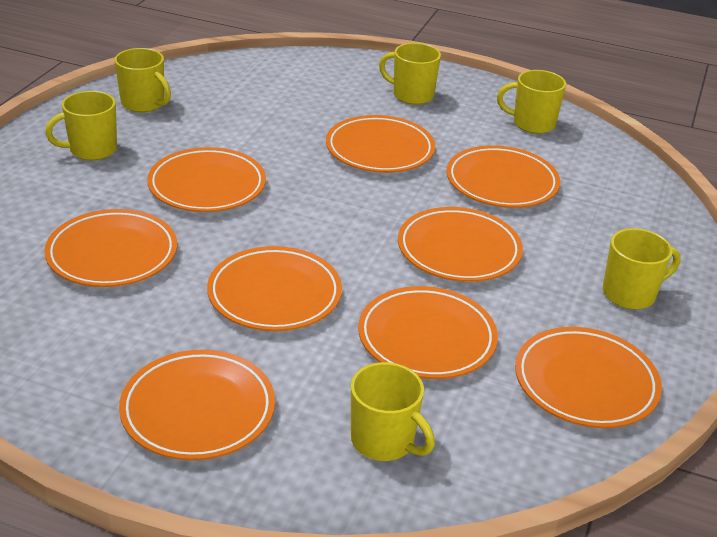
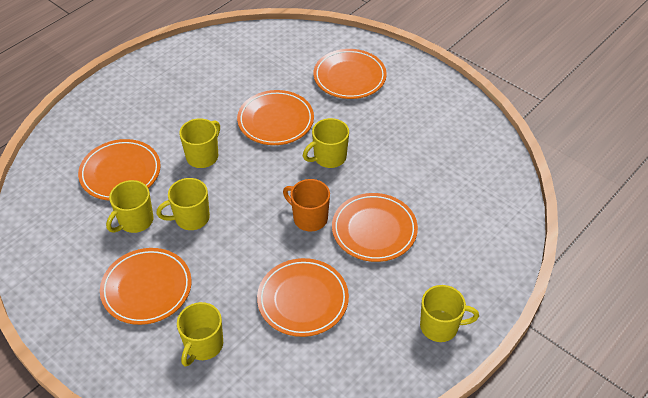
orange mug: 0 -> 1
orange plate: 9 -> 6

